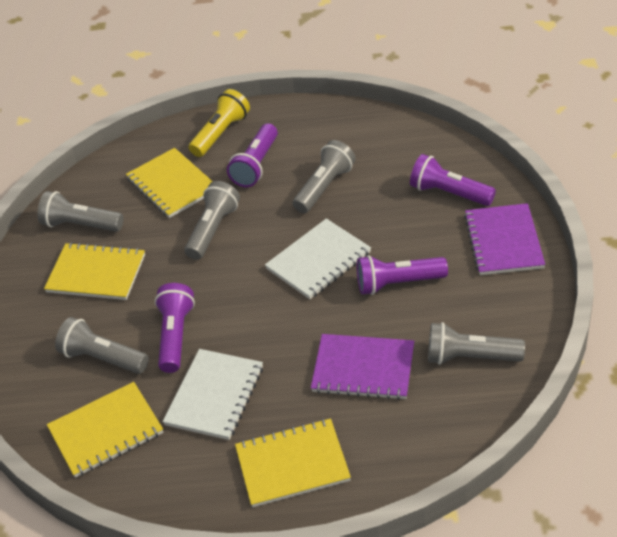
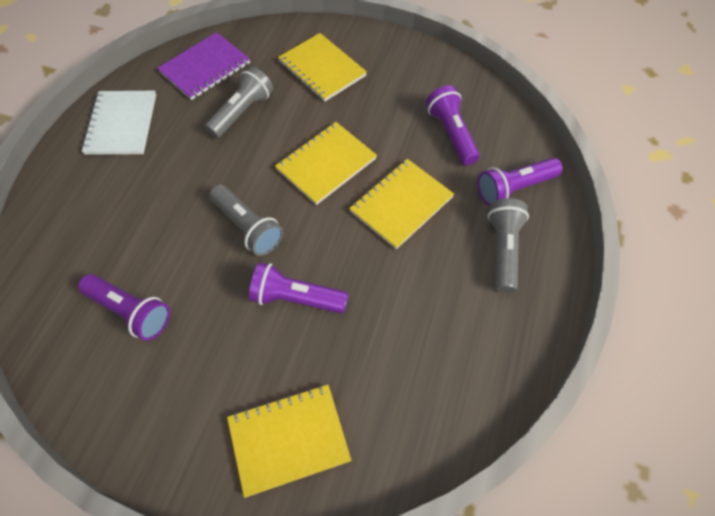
grey flashlight: 5 -> 3
purple notebook: 2 -> 1
white notebook: 2 -> 1
yellow flashlight: 1 -> 0

